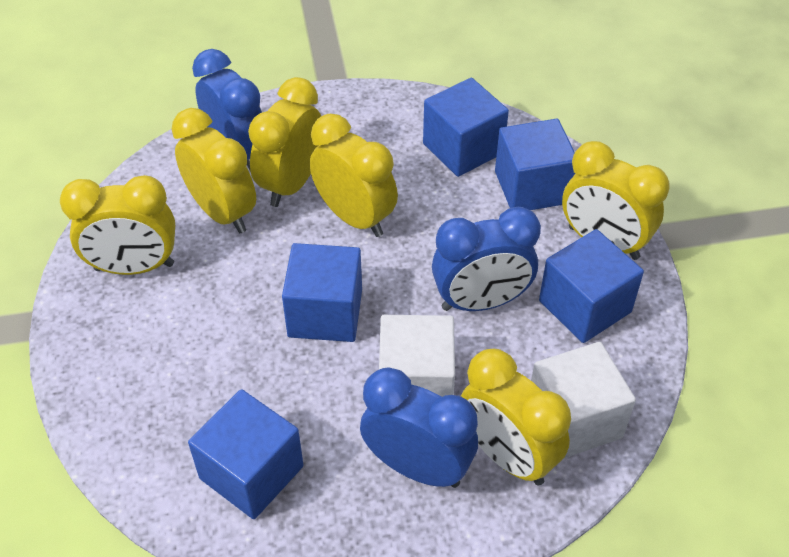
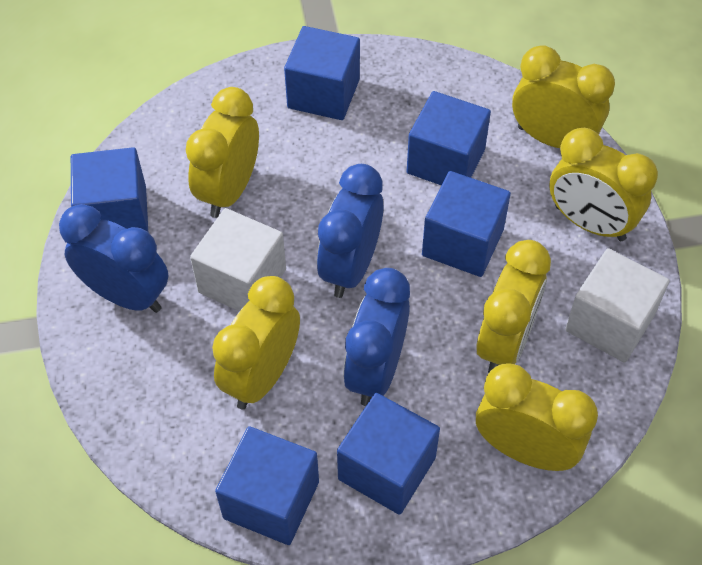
blue cube: 5 -> 6

